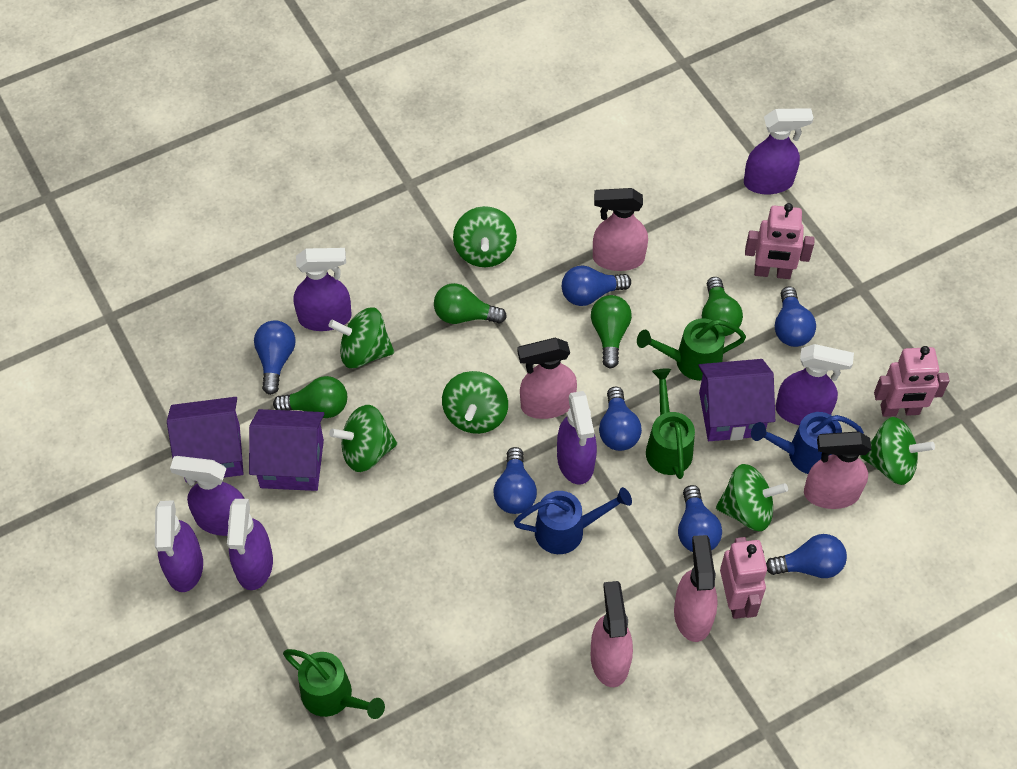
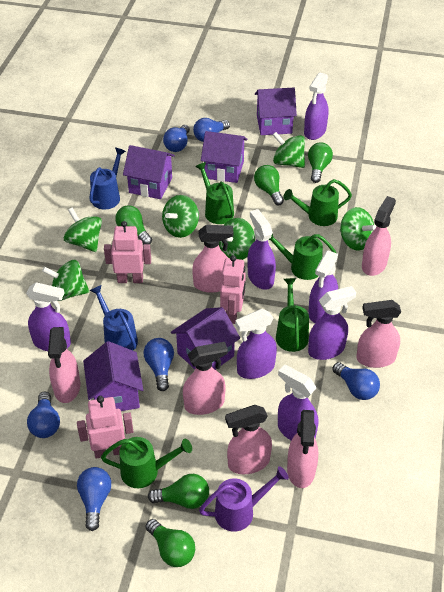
blue light bulb: 7 -> 6
green light bulb: 4 -> 5
green watering can: 3 -> 5
pink spray bottle: 5 -> 7
purple house: 3 -> 5
purple watering can: 0 -> 1

